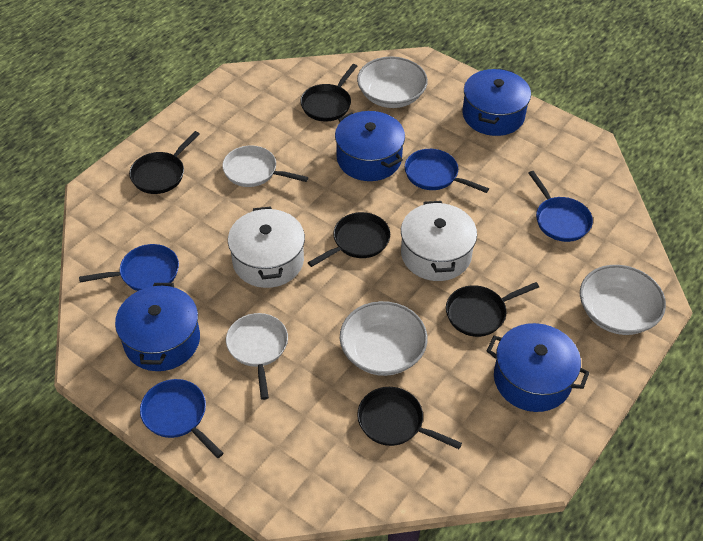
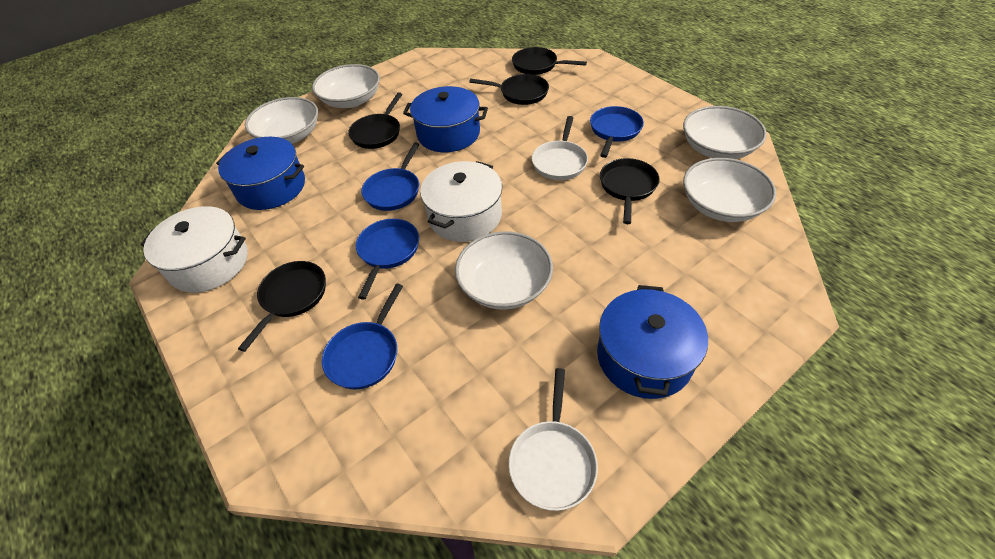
blue pot: 4 -> 3
white bowl: 3 -> 5

